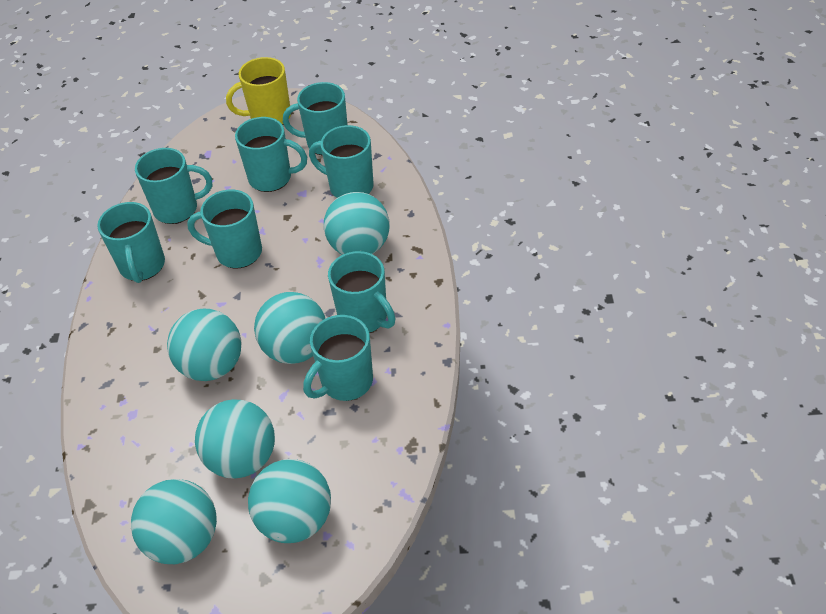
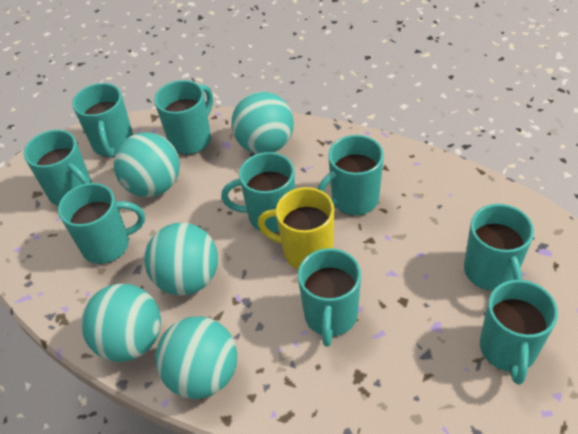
turquoise ball: 6 -> 5
turquoise mug: 8 -> 9

